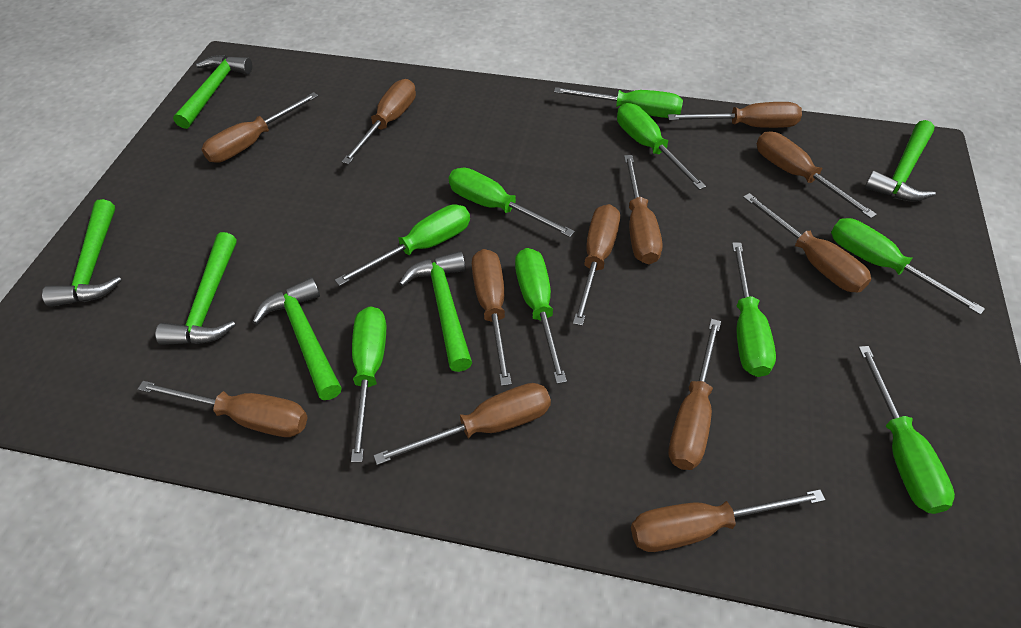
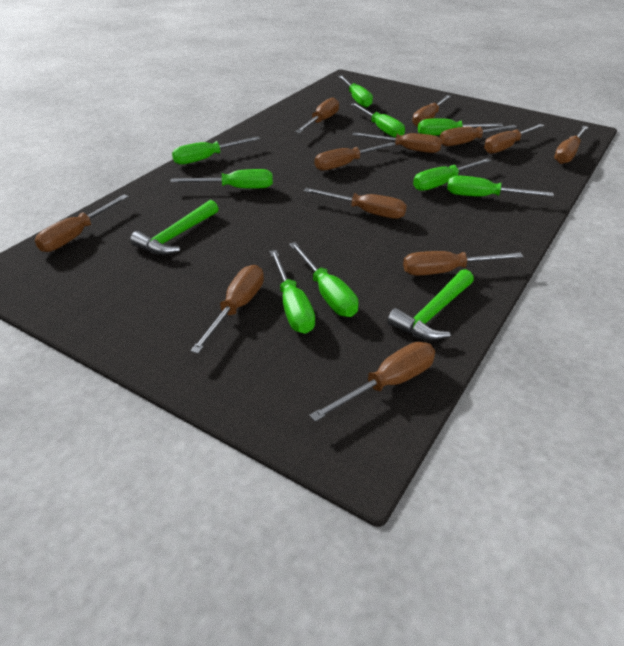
green hammer: 6 -> 2

